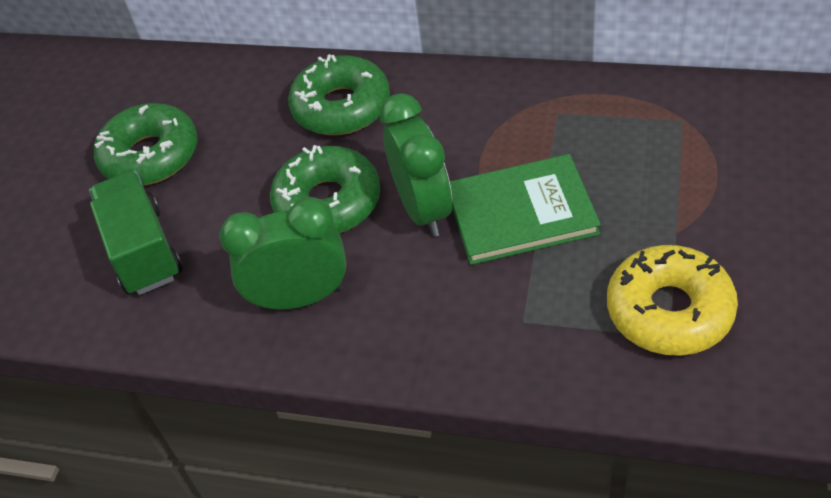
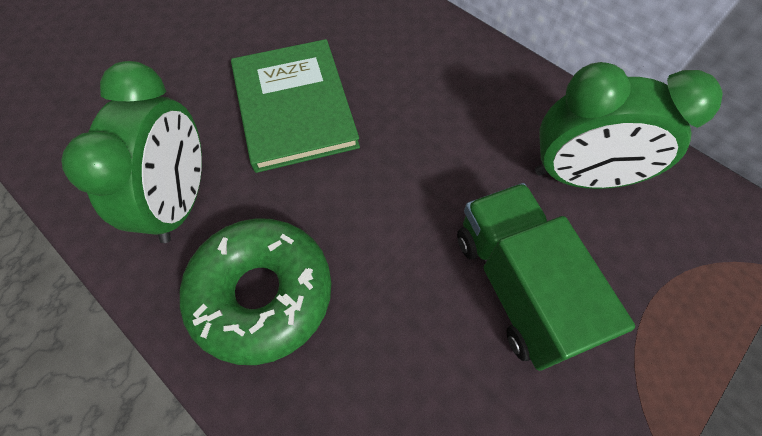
green donut: 3 -> 1
yellow donut: 1 -> 0

